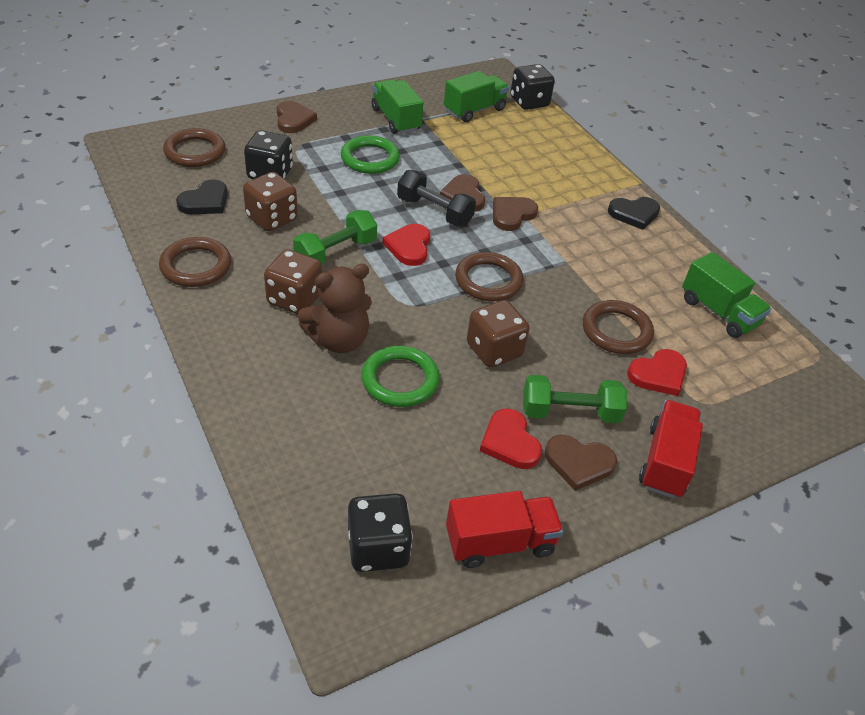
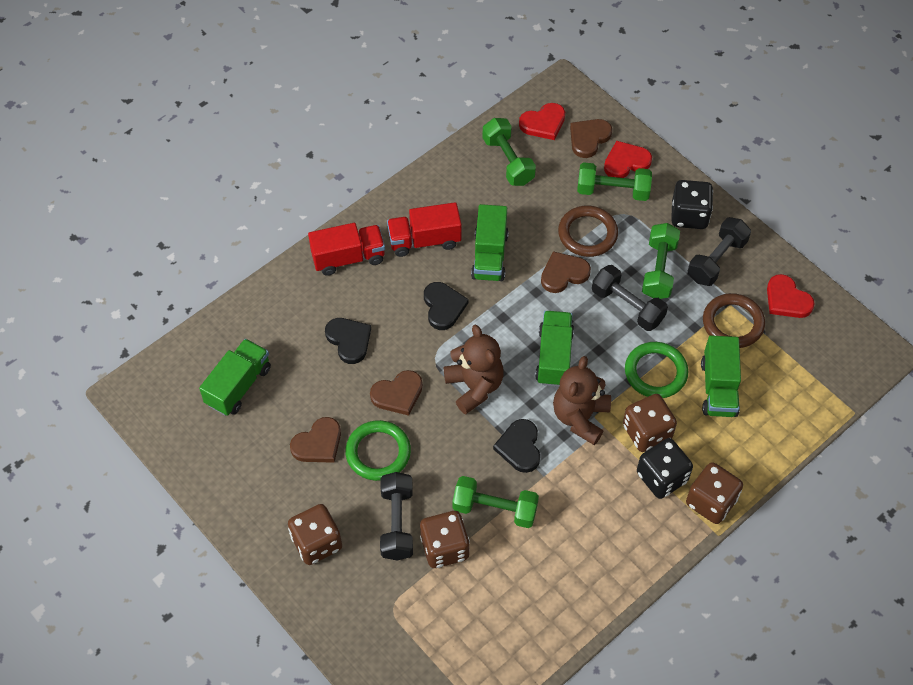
black dice: 3 -> 2
black dumbbell: 1 -> 3
black heart: 2 -> 3
brown dice: 3 -> 4
brown ring: 4 -> 2
brown teddy bear: 1 -> 2
green dumbbell: 2 -> 4
green truck: 3 -> 4

